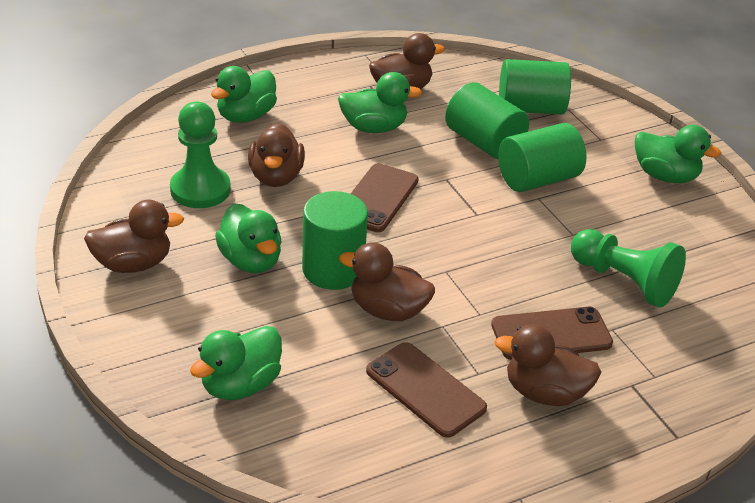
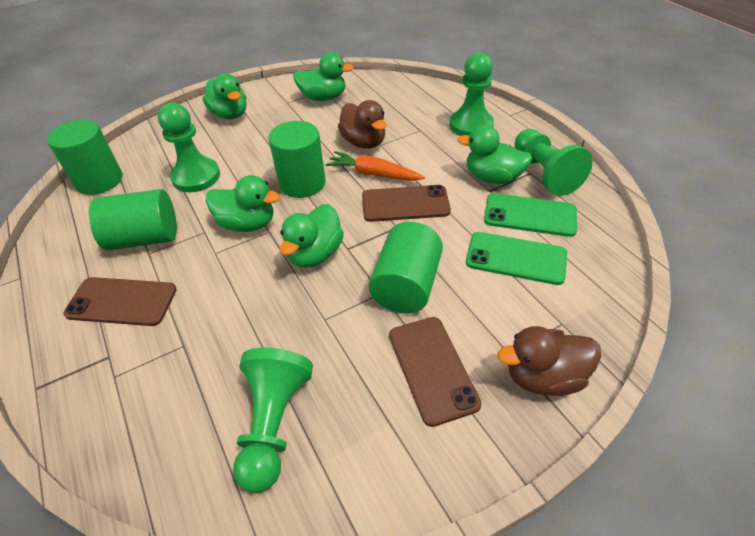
brown duck: 5 -> 2
green pawn: 2 -> 4
green phone: 0 -> 2
orange carrot: 0 -> 1

